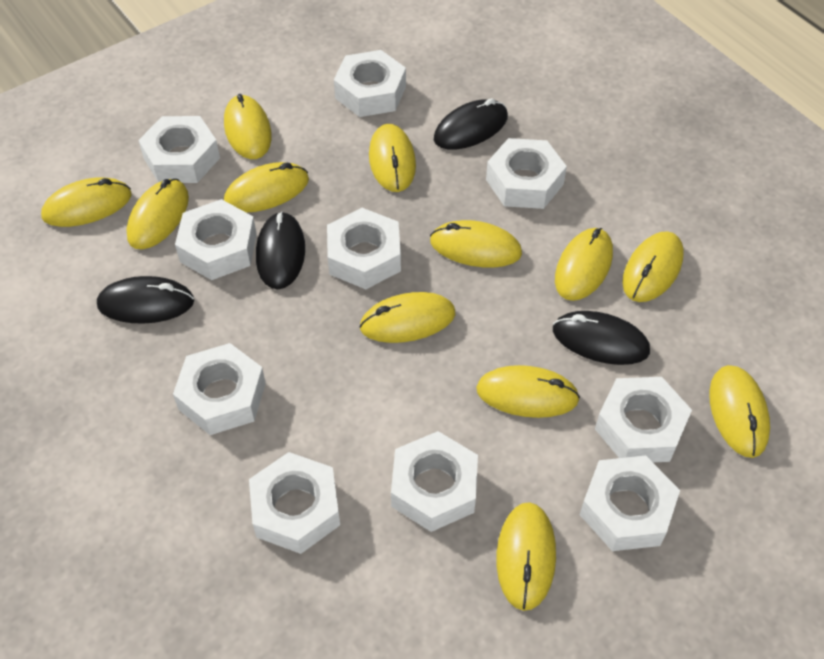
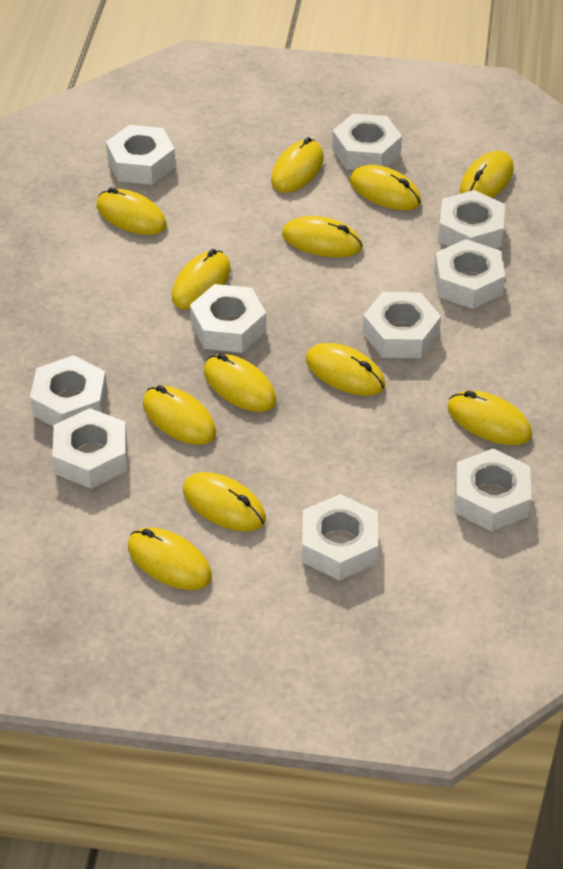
black mouse: 4 -> 0

